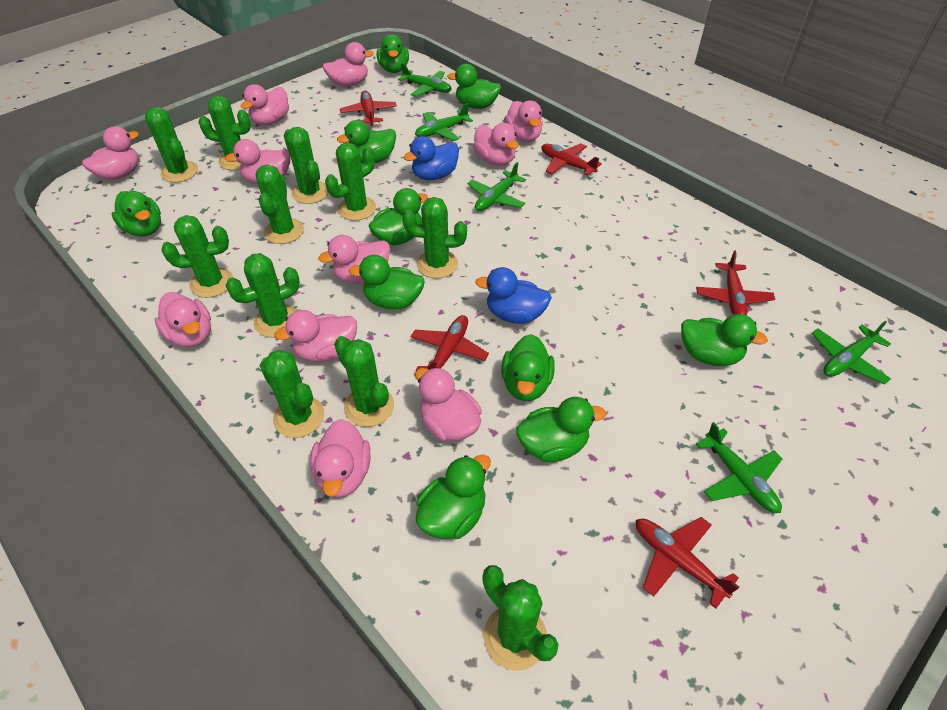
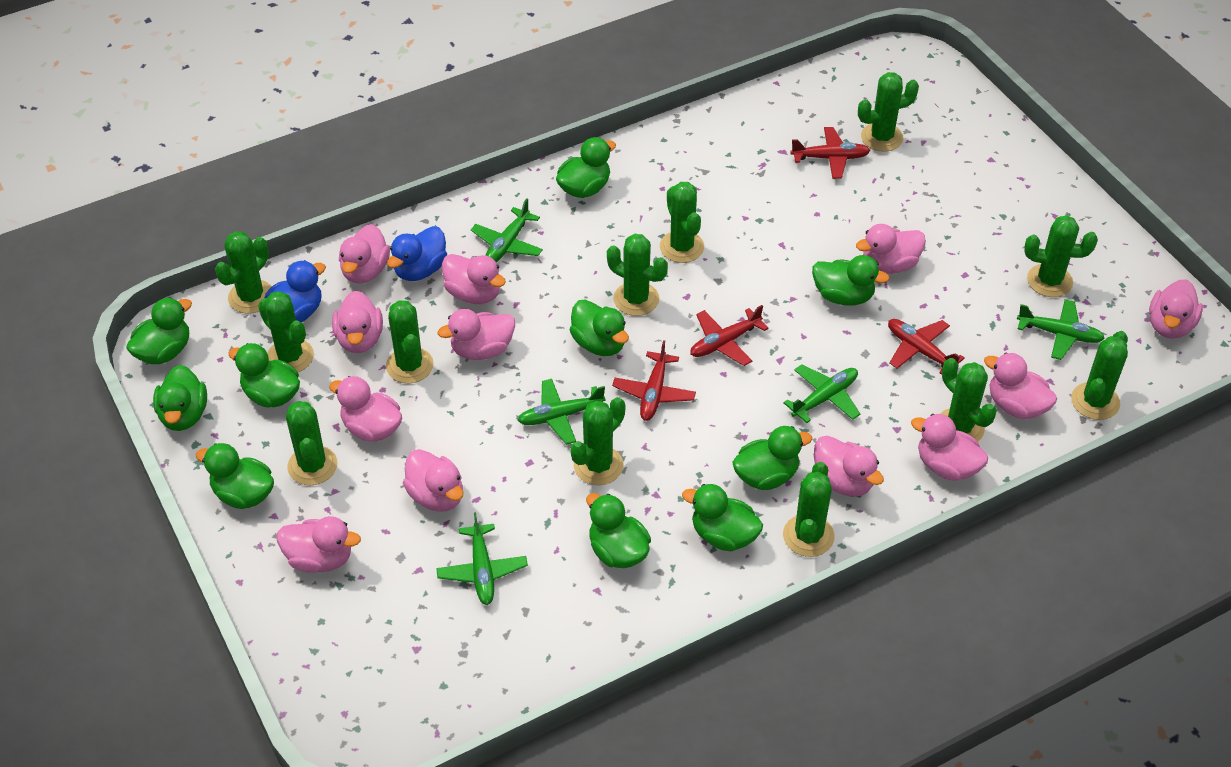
green cactus: 11 -> 12
pink duck: 11 -> 12
red plane: 5 -> 4

